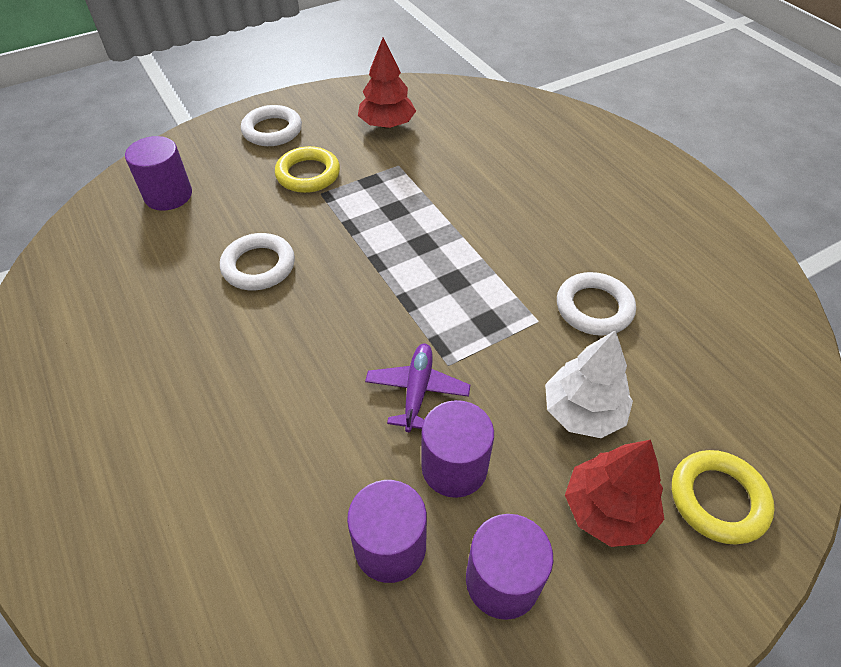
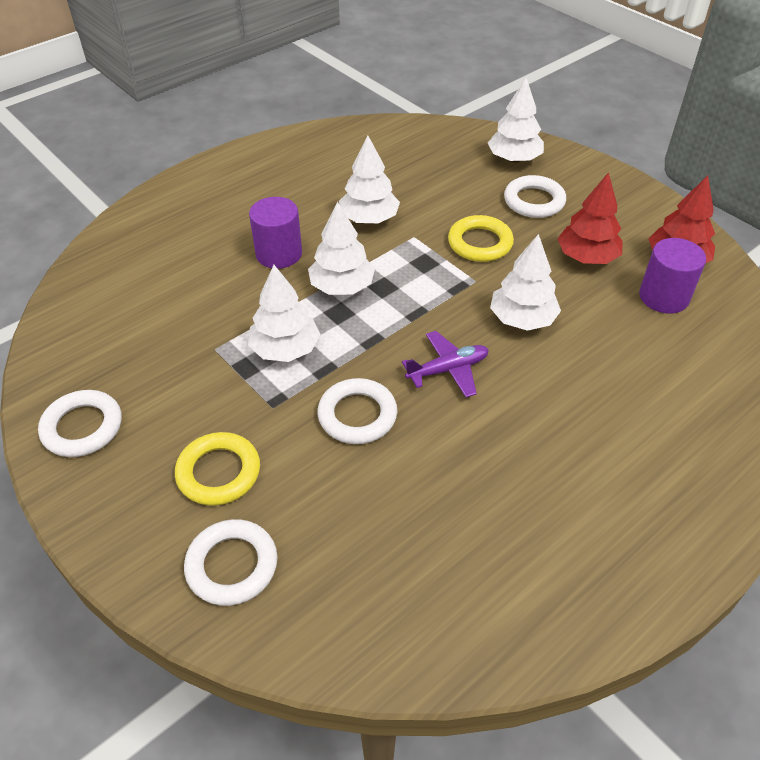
purple cylinder: 4 -> 2
white ring: 3 -> 4
white tree: 1 -> 5

